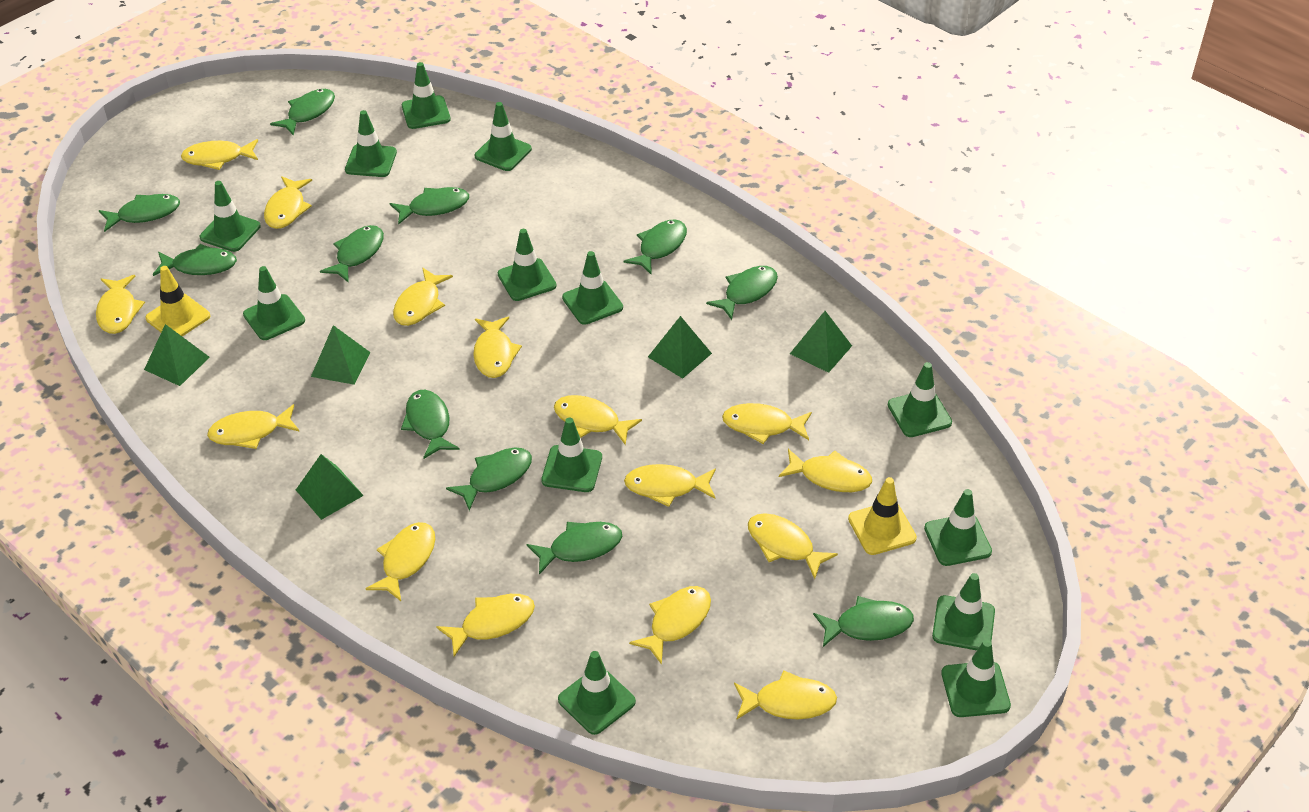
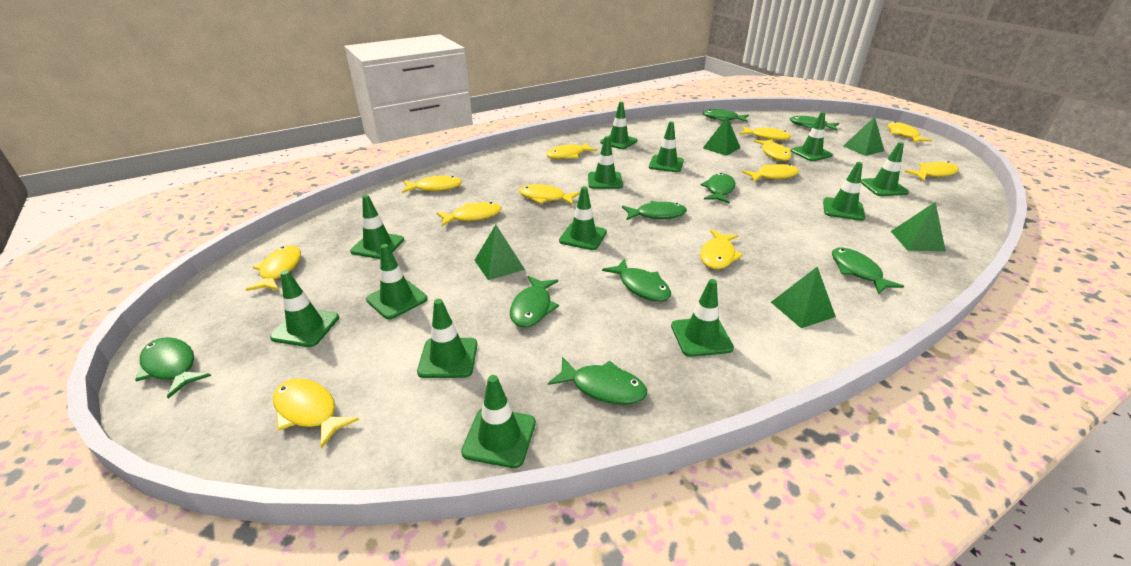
green fish: 11 -> 9
yellow fish: 15 -> 12
yellow traffic cone: 2 -> 0

